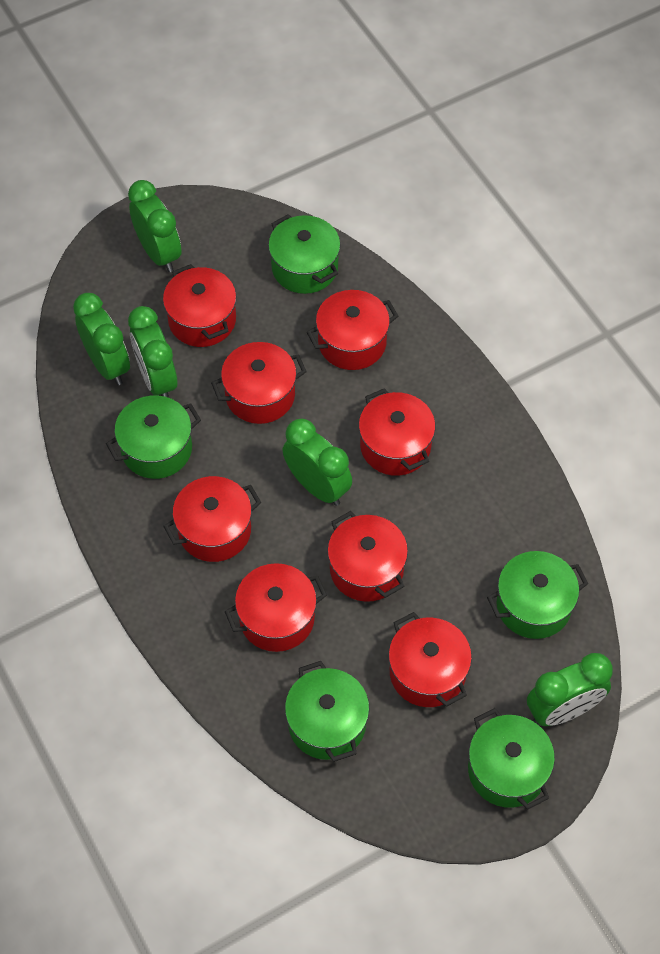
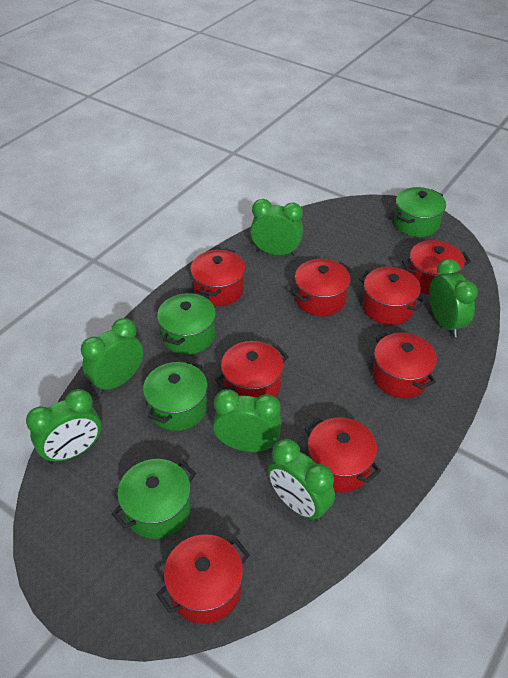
green clock: 5 -> 6
green pot: 5 -> 4

